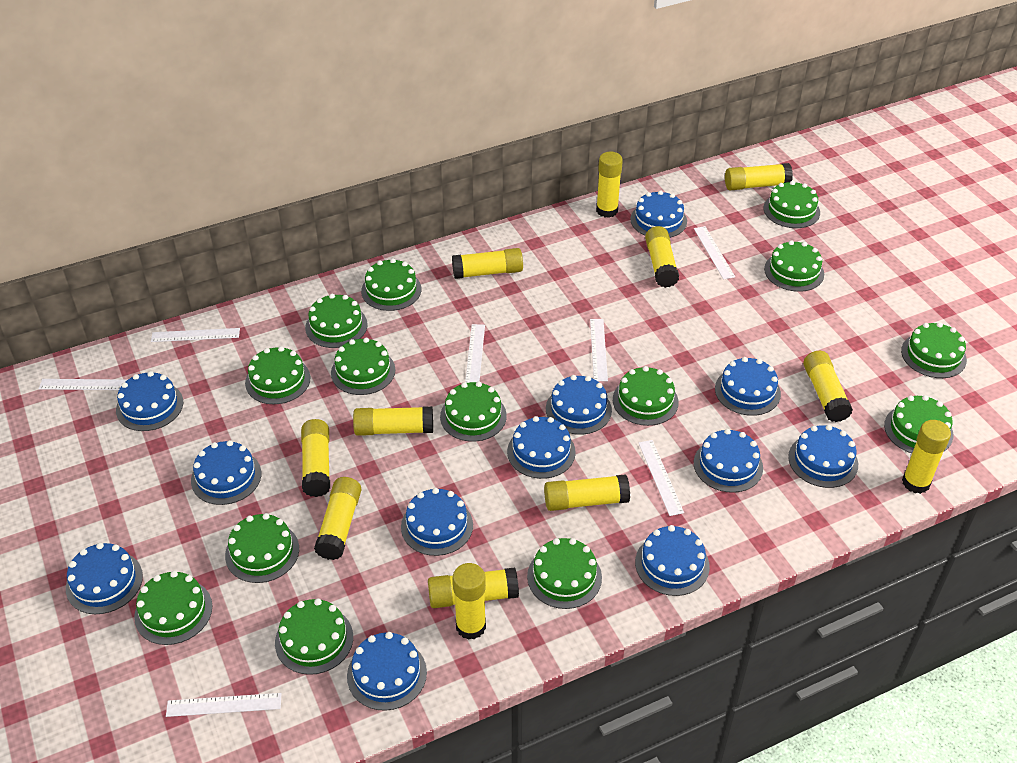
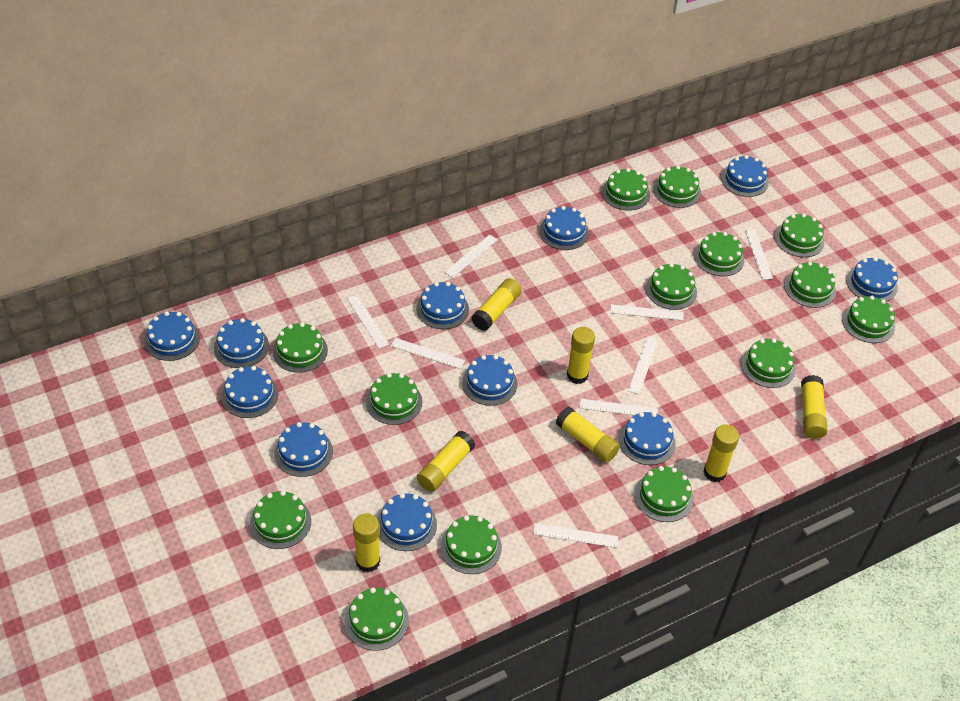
blue cake: 12 -> 11
white ruler: 7 -> 8
yellow glue stick: 12 -> 7

